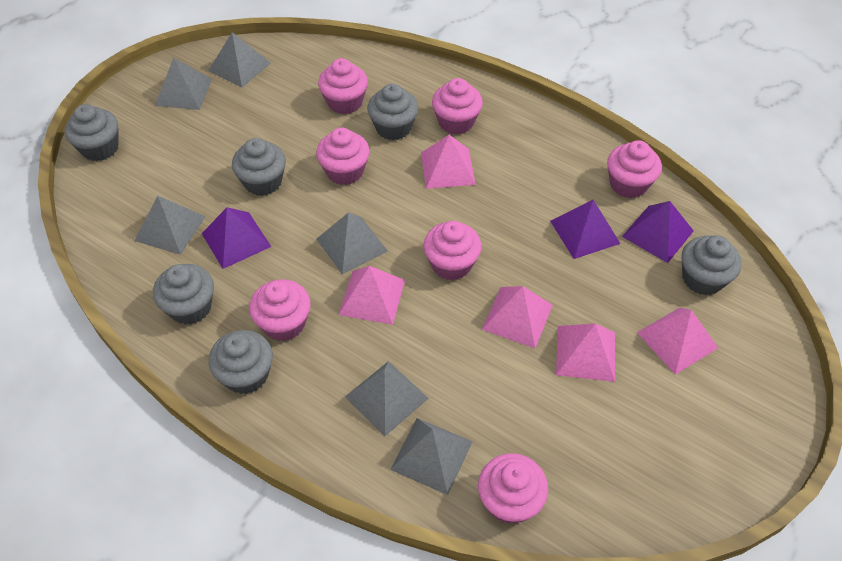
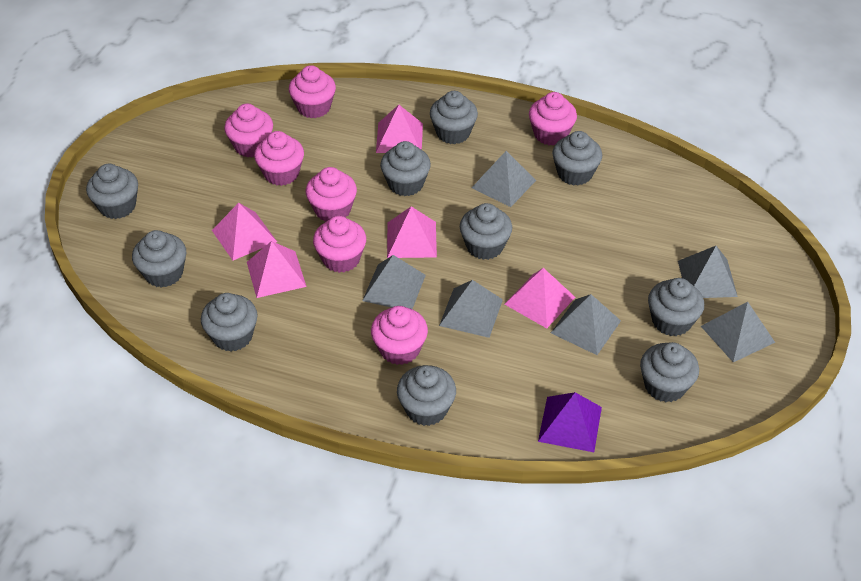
grey cupcake: 6 -> 10
purple pyramid: 3 -> 1

